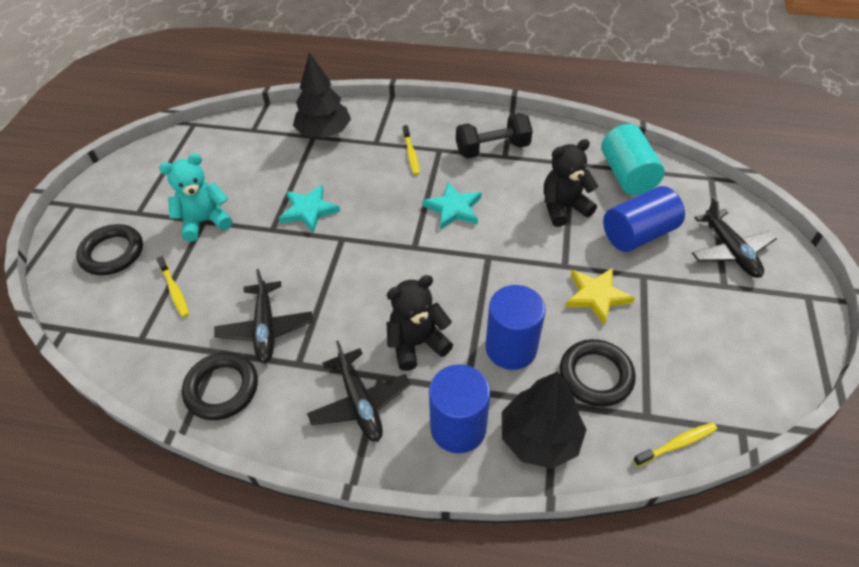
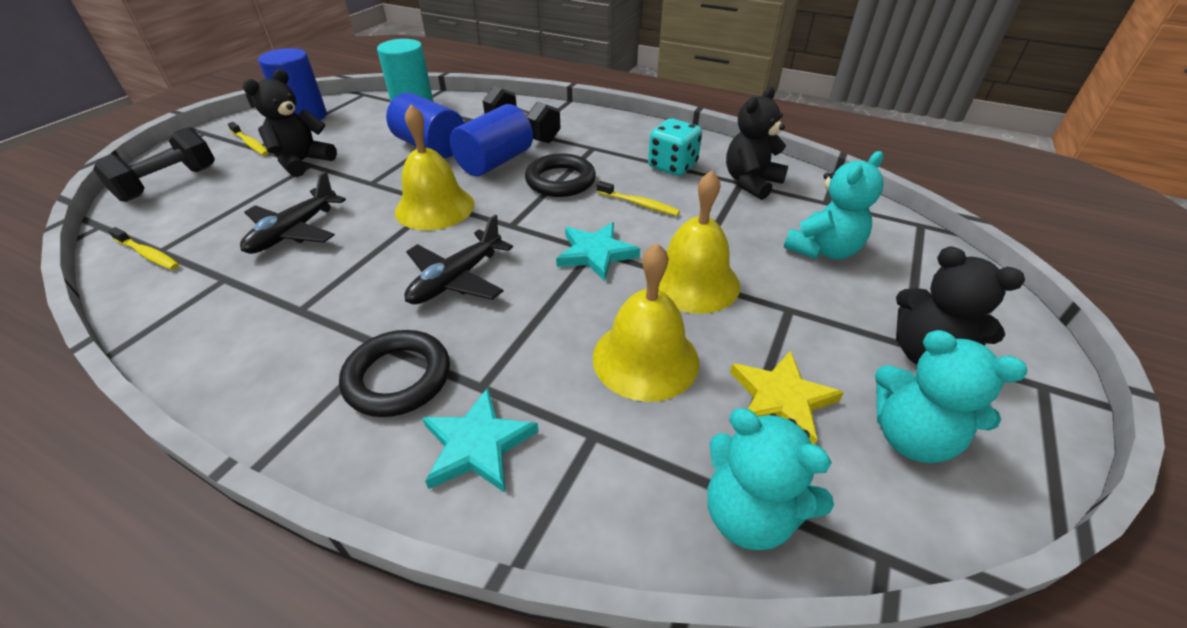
black dumbbell: 1 -> 2
black plane: 3 -> 2
black ring: 3 -> 2
black teddy bear: 2 -> 3
black tree: 2 -> 0
turquoise dice: 0 -> 1
turquoise teddy bear: 1 -> 3
yellow bell: 0 -> 3

